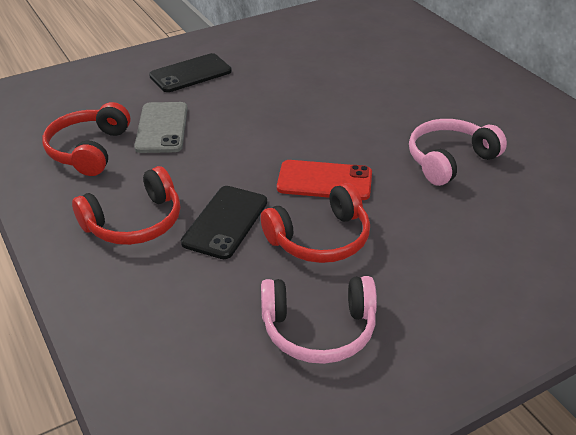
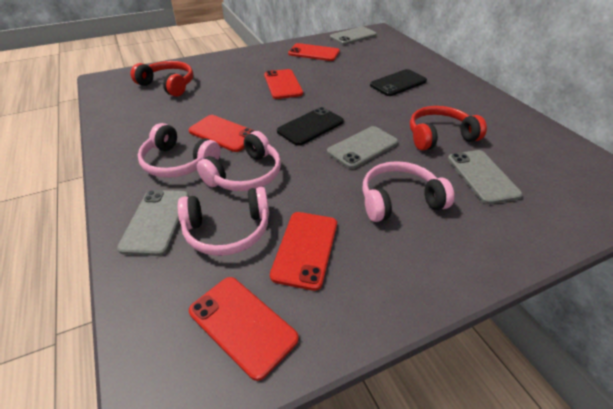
grey phone: 1 -> 4
pink headphones: 2 -> 4
red headphones: 3 -> 2
red phone: 1 -> 5

